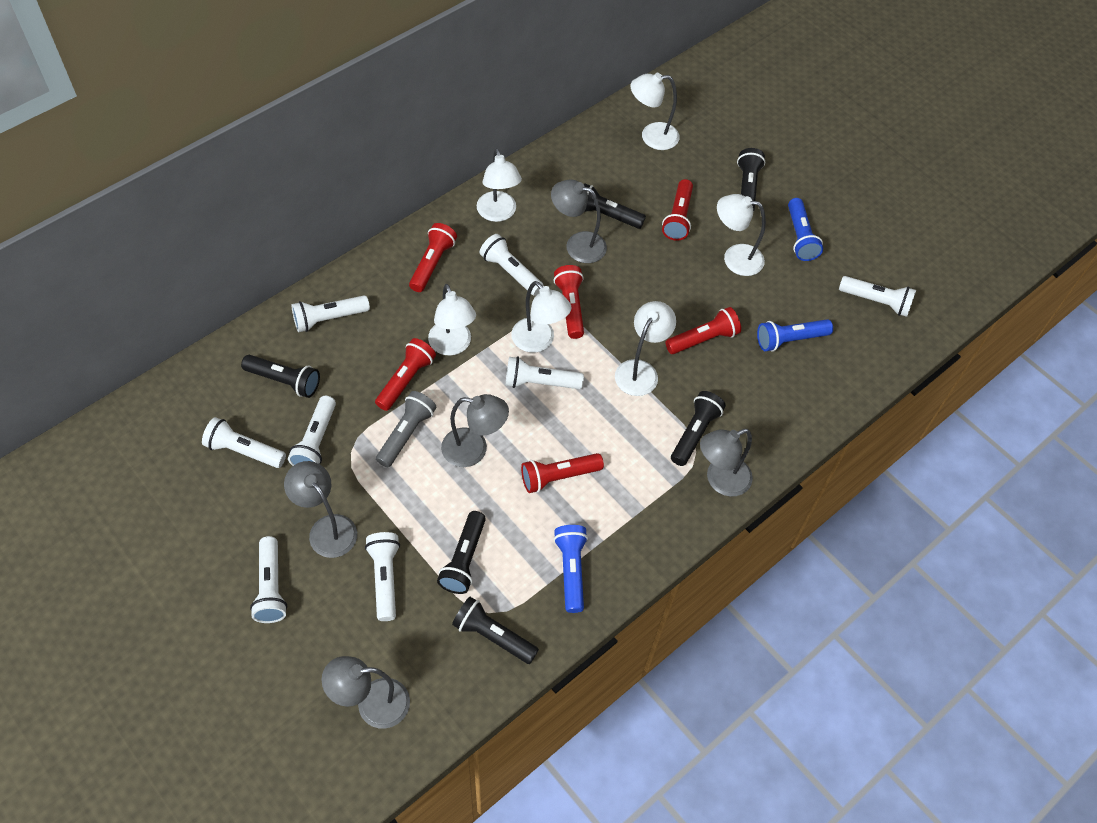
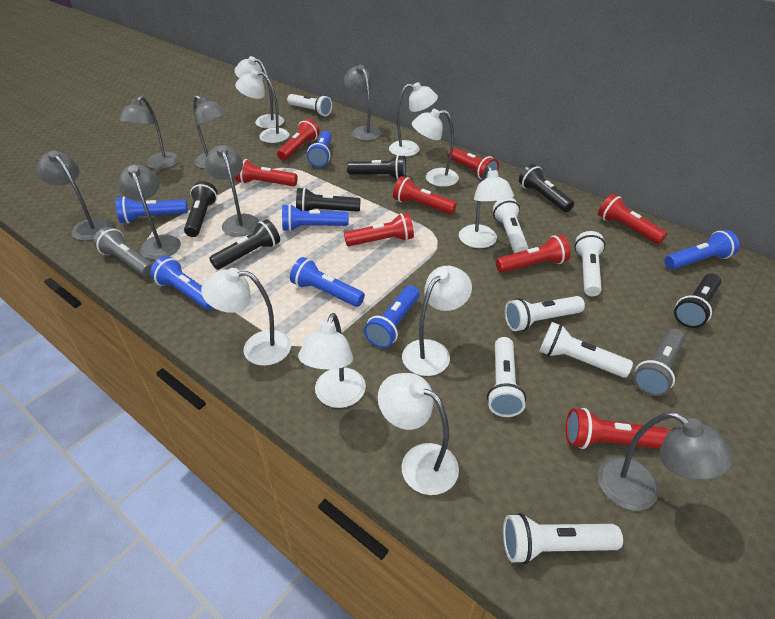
blue flashlight: 3 -> 7
grey flashlight: 1 -> 2
grey lamp: 5 -> 7
red flashlight: 6 -> 8
white flashlight: 8 -> 7
white lamp: 6 -> 9

